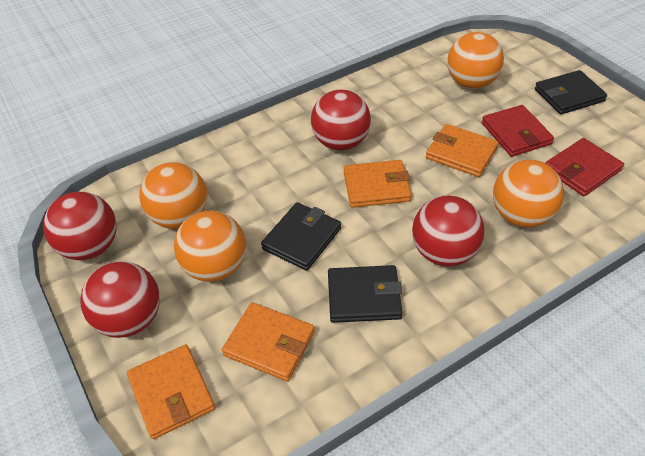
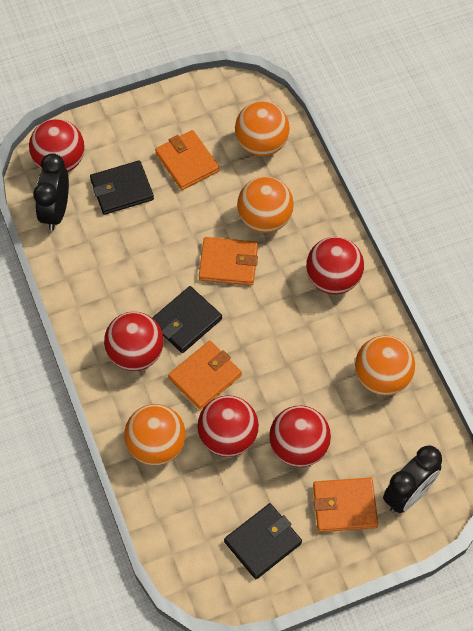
black clock: 0 -> 2
red ball: 4 -> 5
red wallet: 2 -> 0

